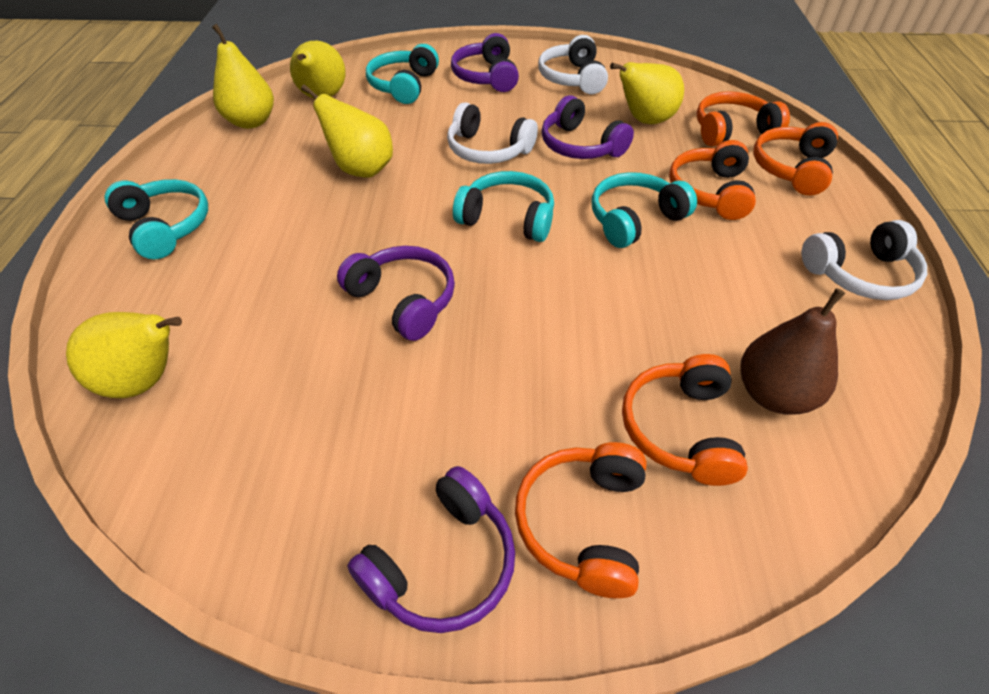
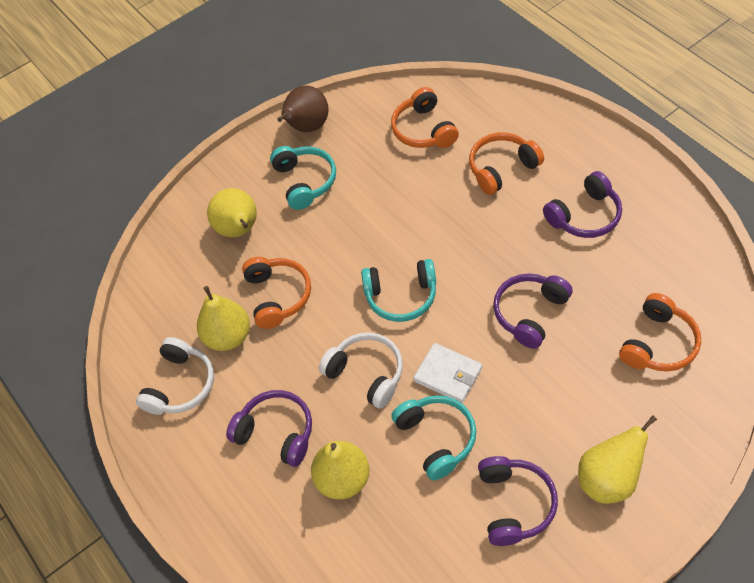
orange headphones: 5 -> 4
turquoise headphones: 4 -> 3
white headphones: 3 -> 2
white wallet: 0 -> 1
yellow pear: 5 -> 4

